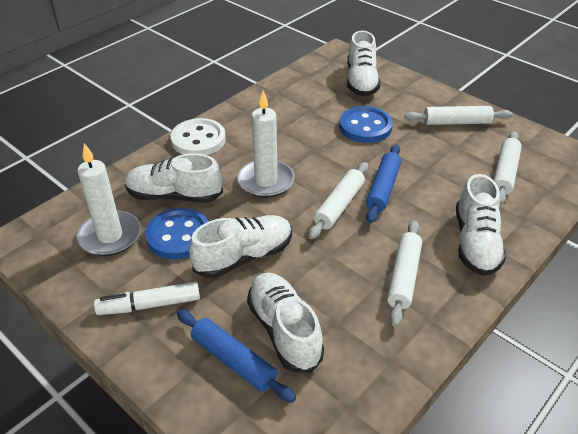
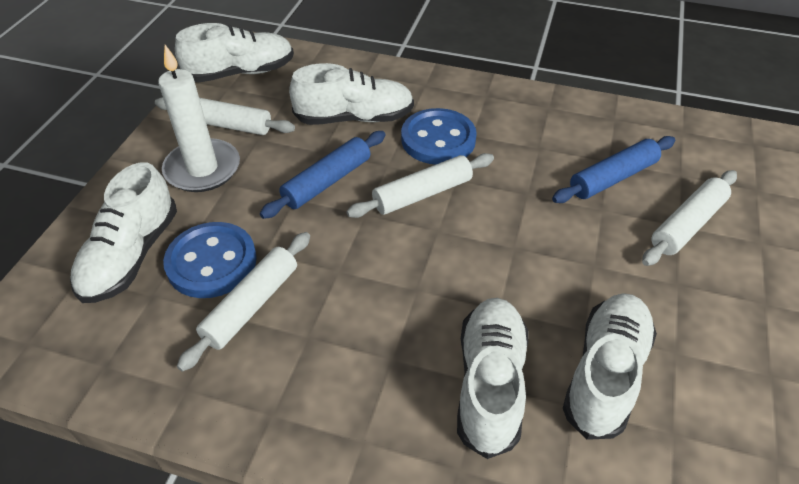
white button: 1 -> 0
white candle: 2 -> 1
white marker: 1 -> 0

